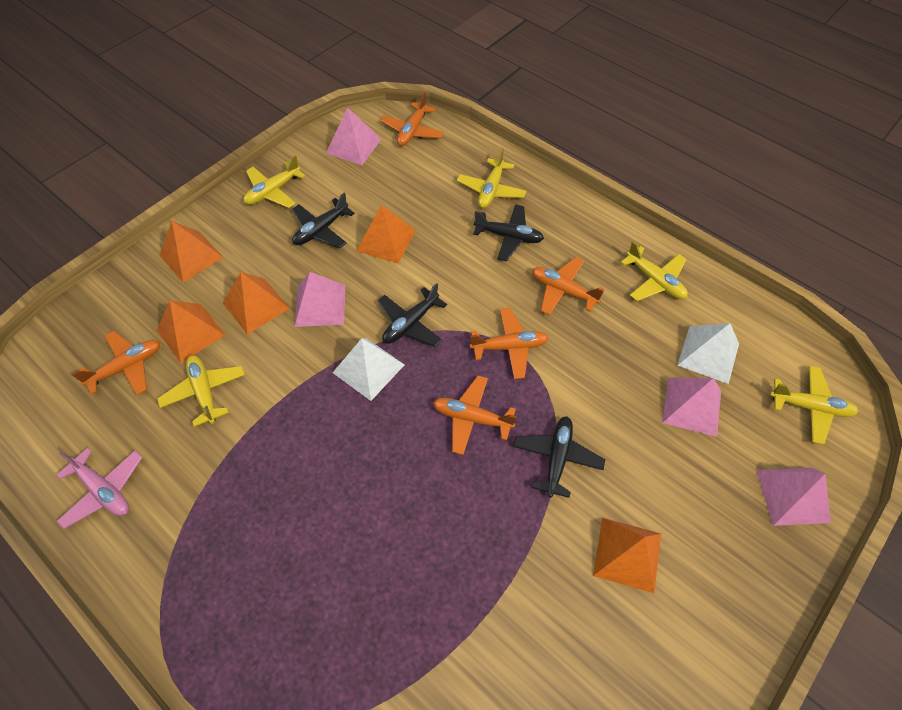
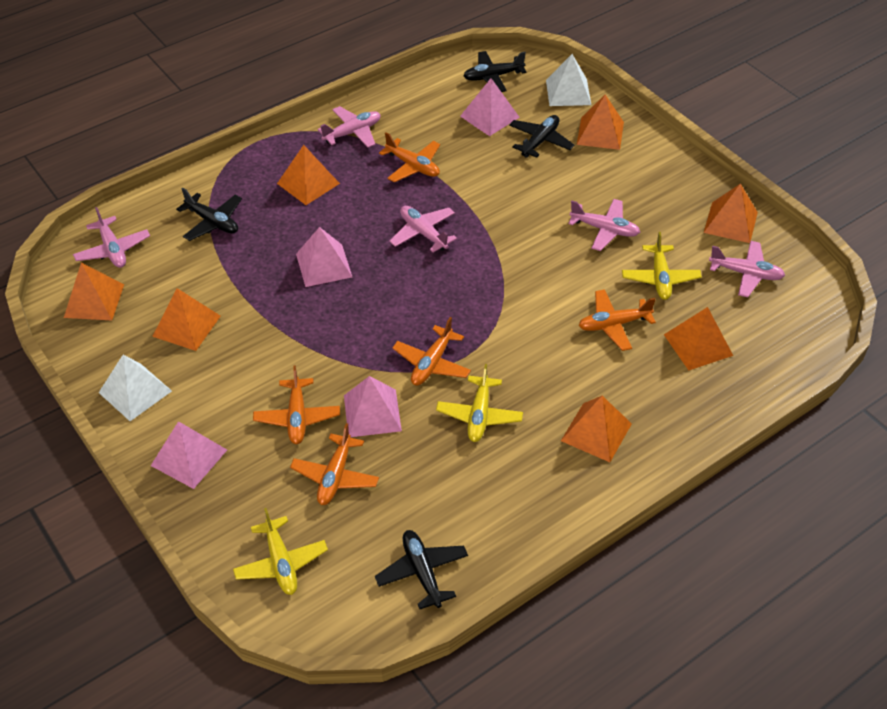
orange pyramid: 5 -> 7
pink plane: 1 -> 5
yellow plane: 5 -> 3

